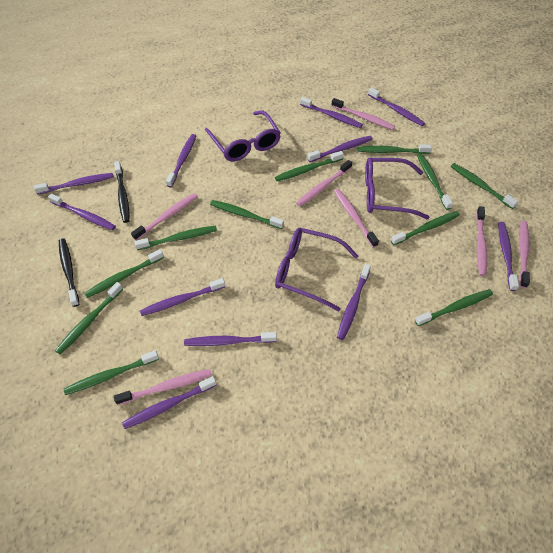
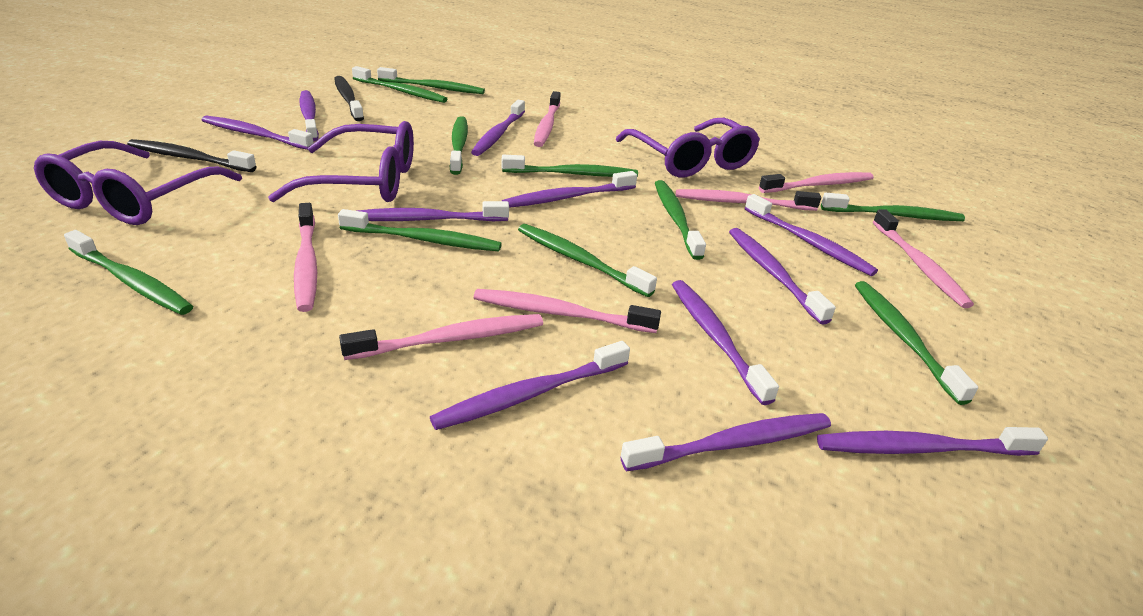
green toothbrush: 11 -> 10

